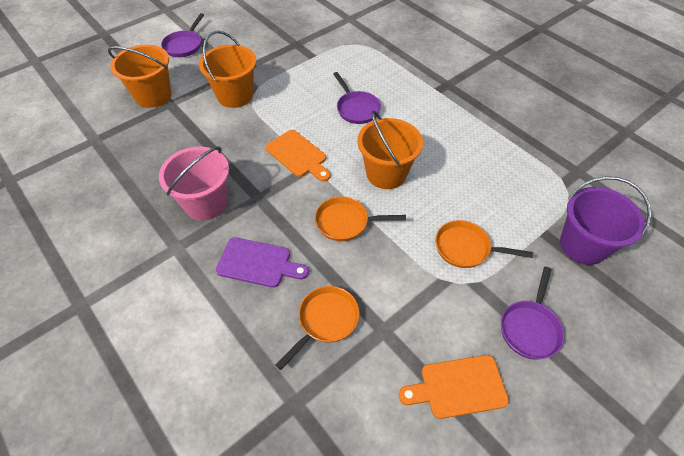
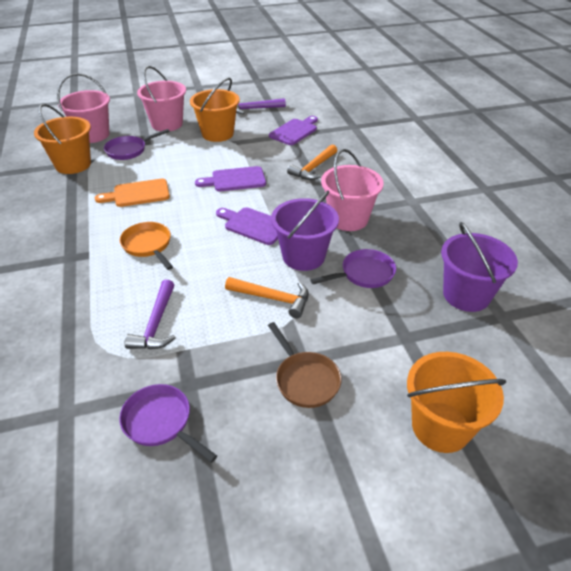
brown pan: 0 -> 1
orange cutting board: 2 -> 1
orange hammer: 0 -> 2
orange pan: 3 -> 1
pink bucket: 1 -> 3
purple bucket: 1 -> 2
purple cutting board: 1 -> 3
purple hammer: 0 -> 2

